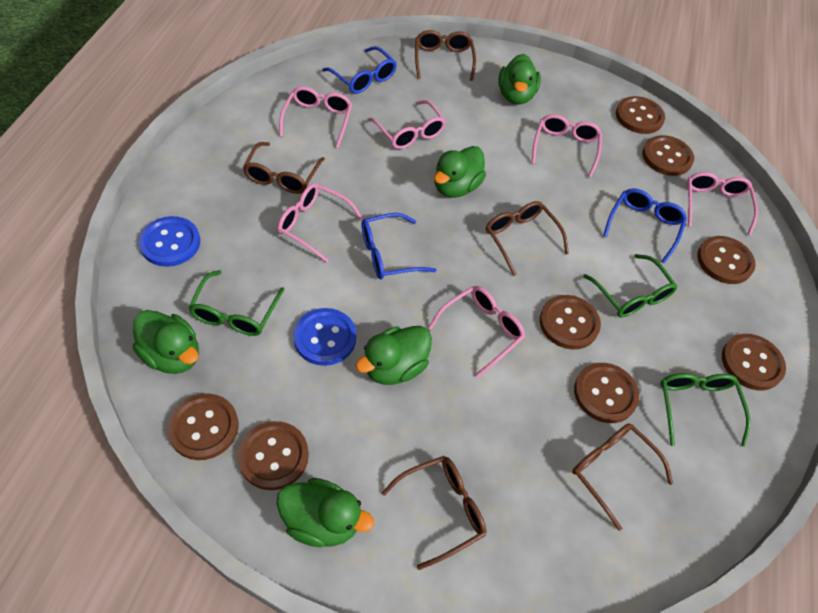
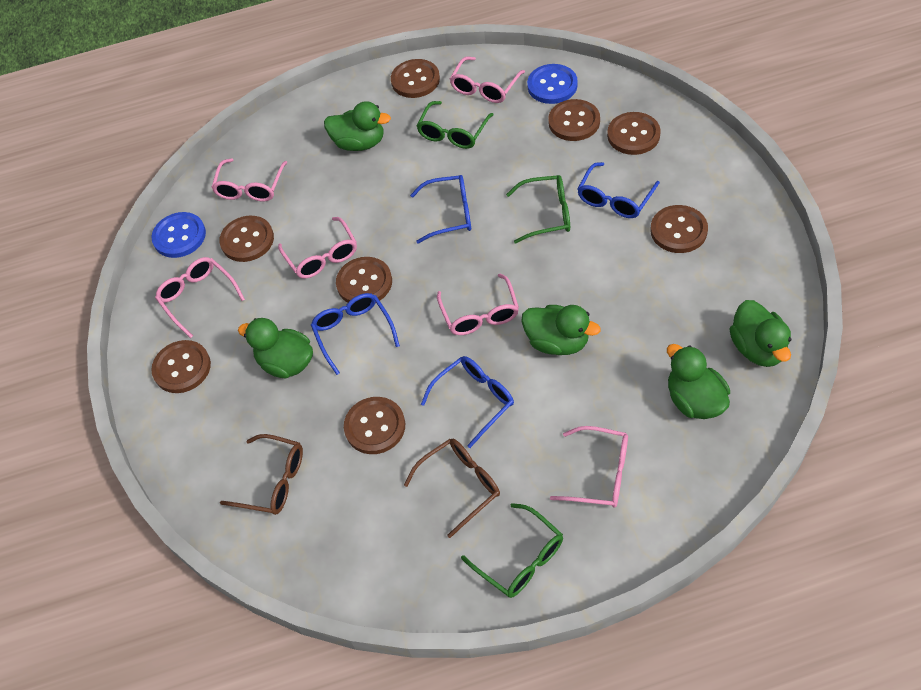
blue glasses: 3 -> 4
brown glasses: 5 -> 2

